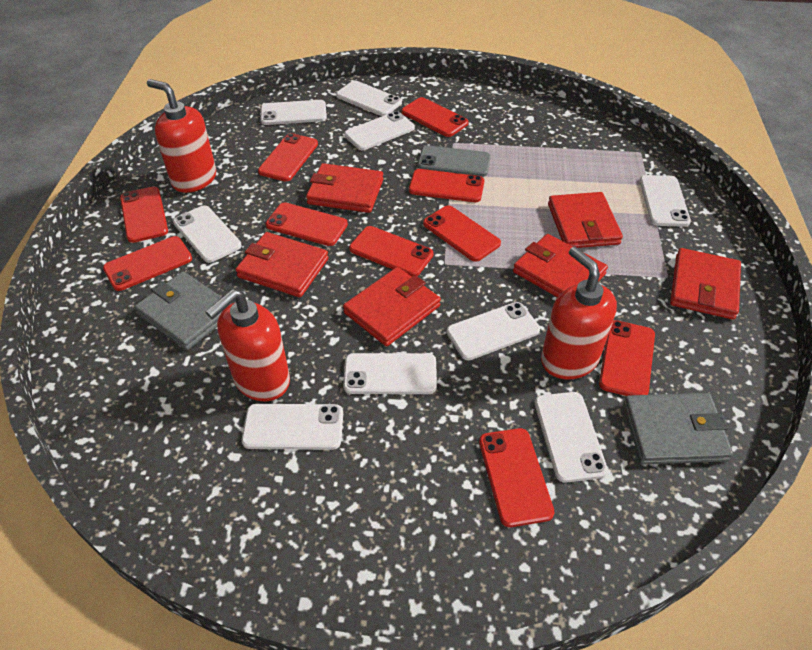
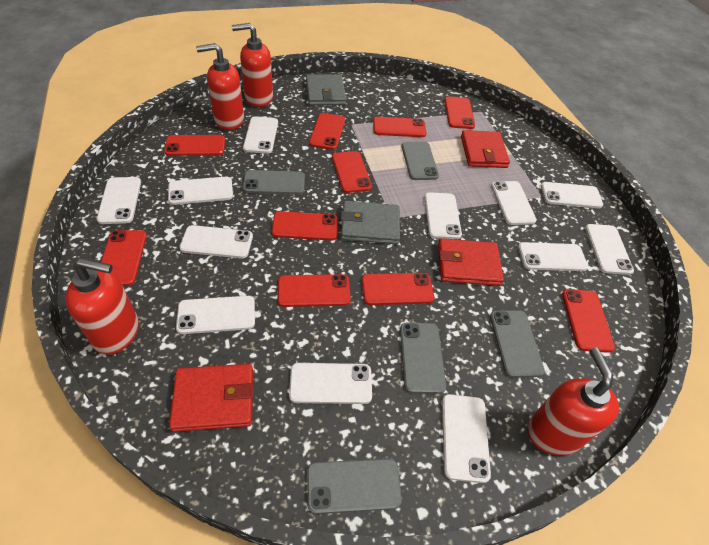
grey phone: 1 -> 5
red soap dispenser: 3 -> 4
red wallet: 6 -> 3
white phone: 9 -> 12

